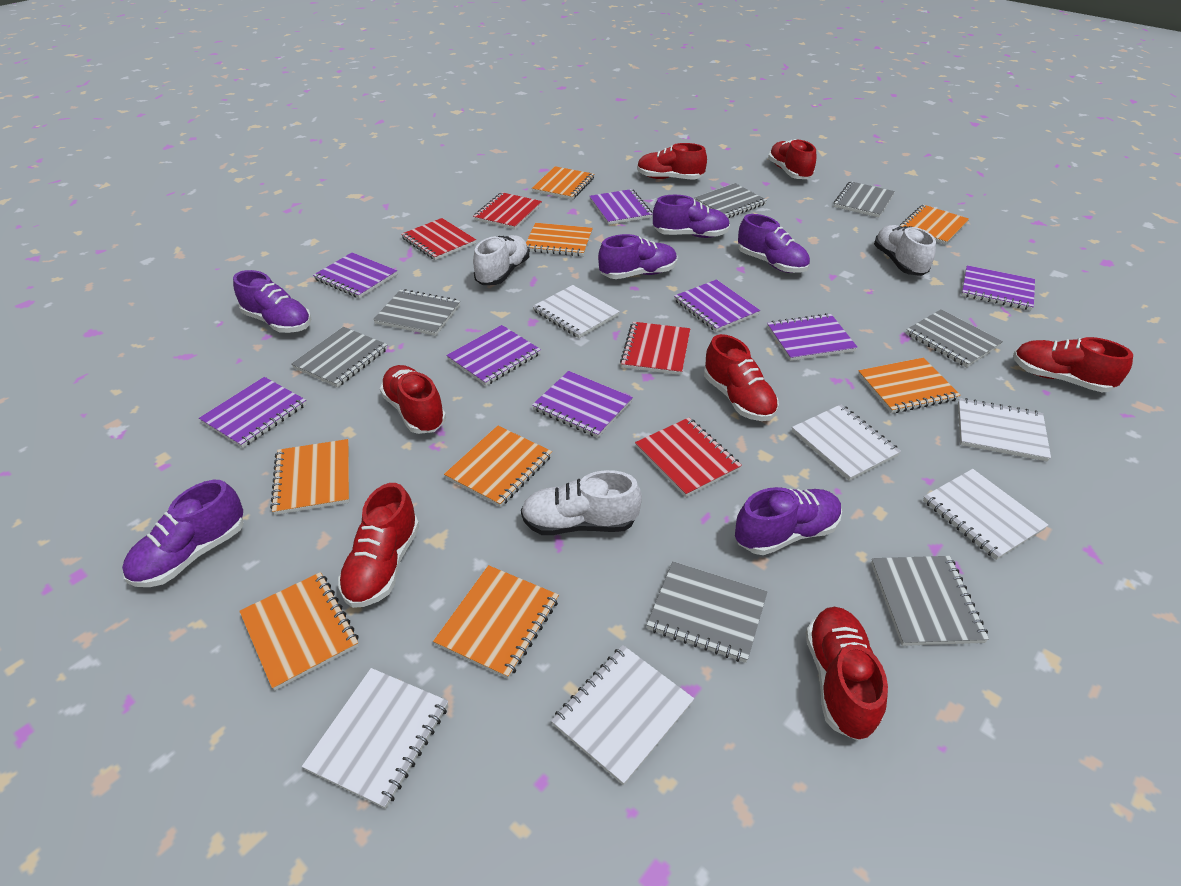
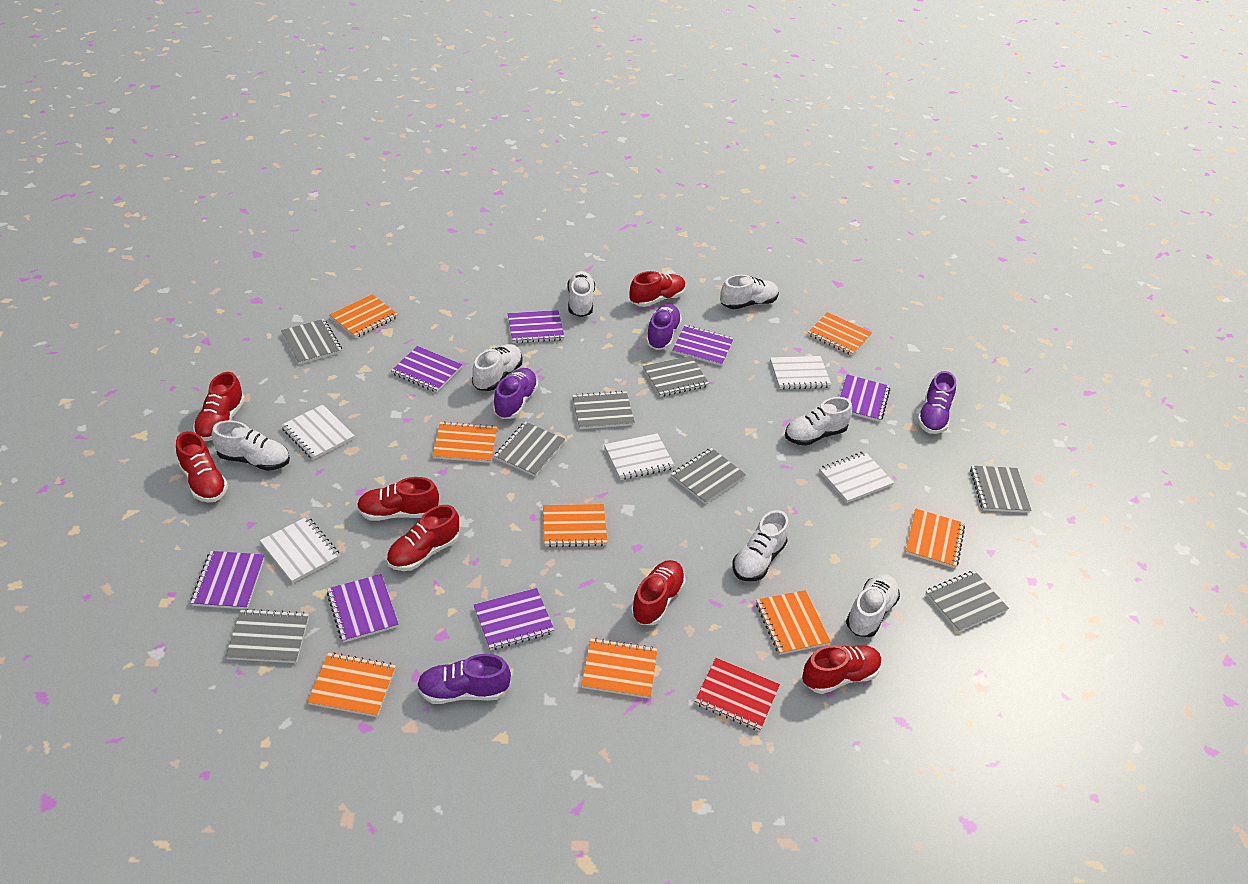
grey notebook: 7 -> 8
purple notebook: 8 -> 7
purple shoe: 6 -> 4
red notebook: 4 -> 1
white notebook: 6 -> 5
white shoe: 3 -> 7

